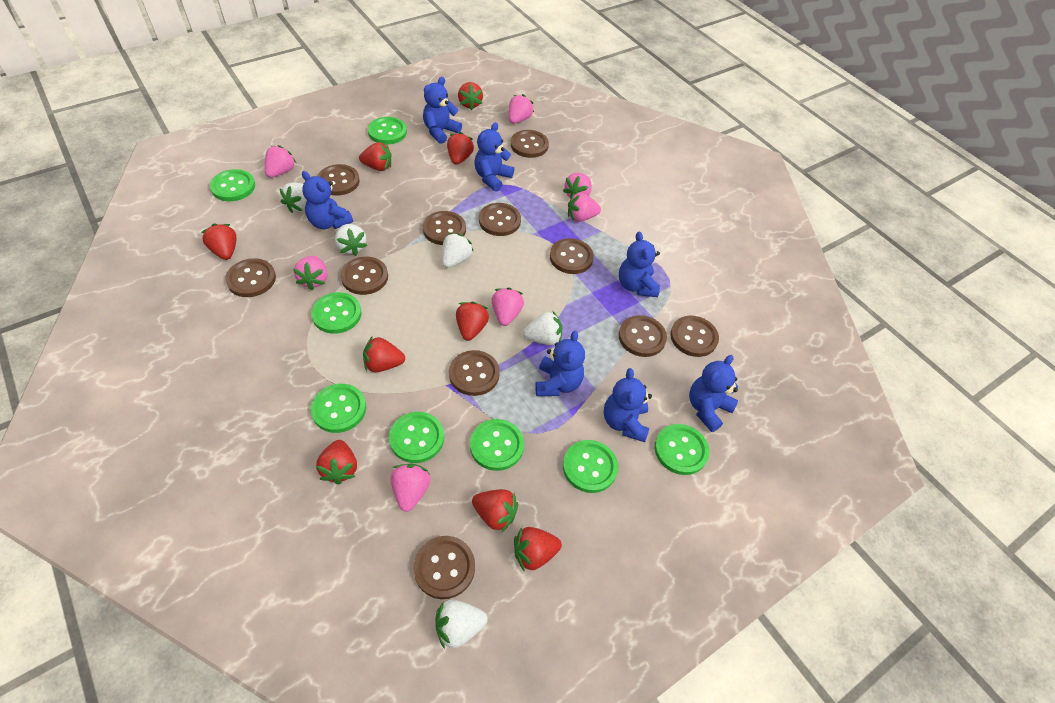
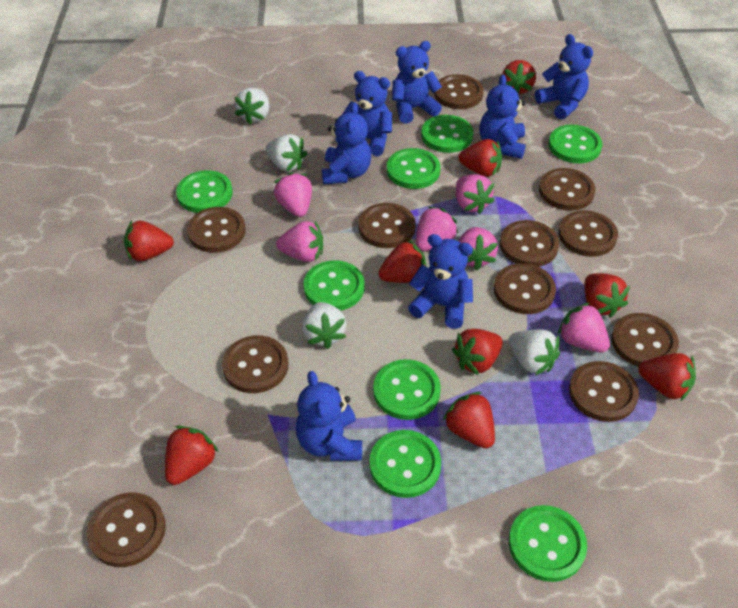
pink strawberry: 7 -> 6
white strawberry: 5 -> 4

